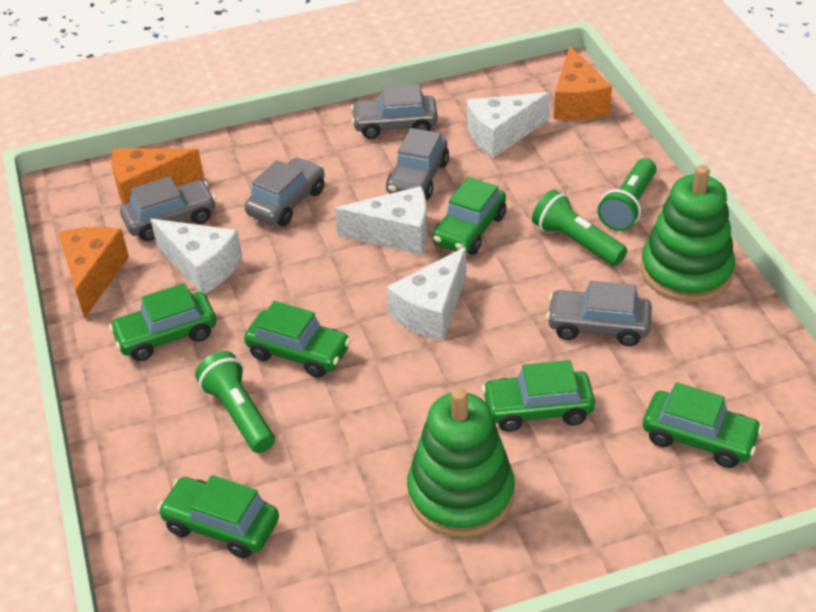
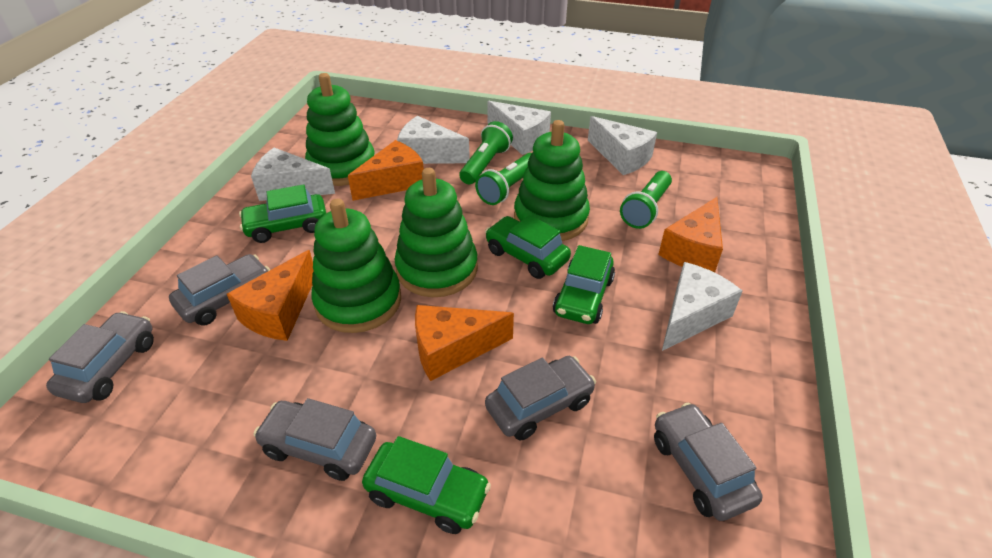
green car: 6 -> 4
green stacking toy: 2 -> 4
orange cheese: 3 -> 4
white cheese: 4 -> 5

